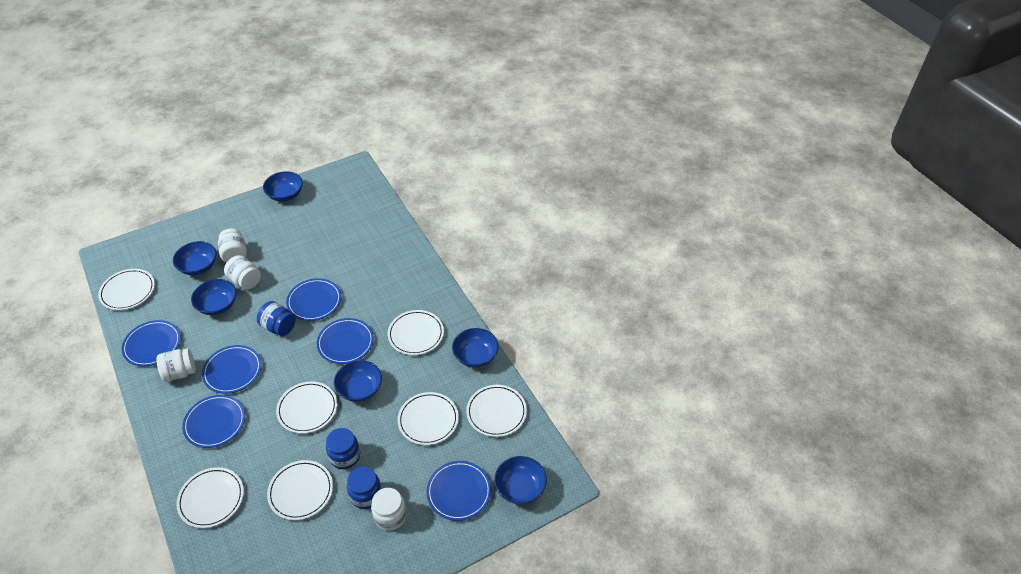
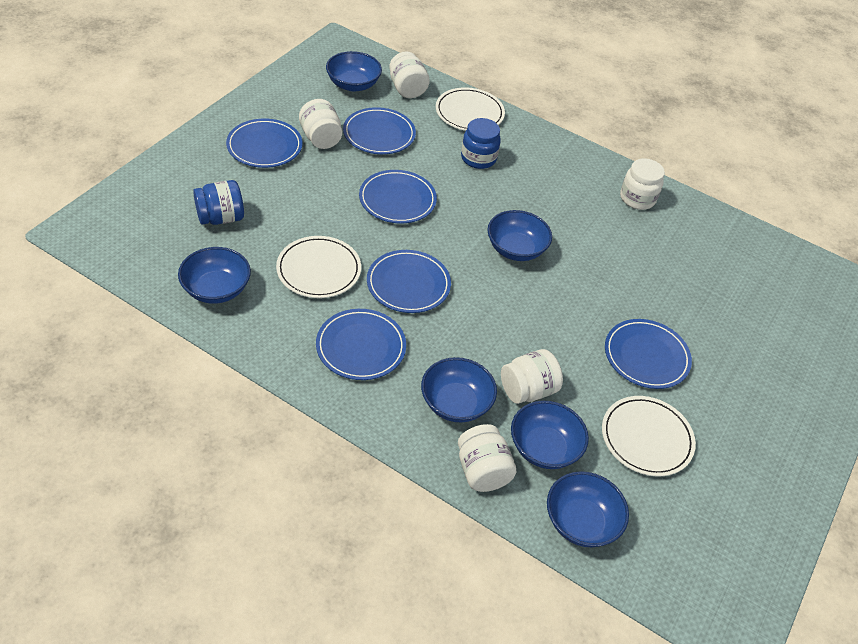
blue jar: 3 -> 2
white jar: 4 -> 5
white plate: 7 -> 3

